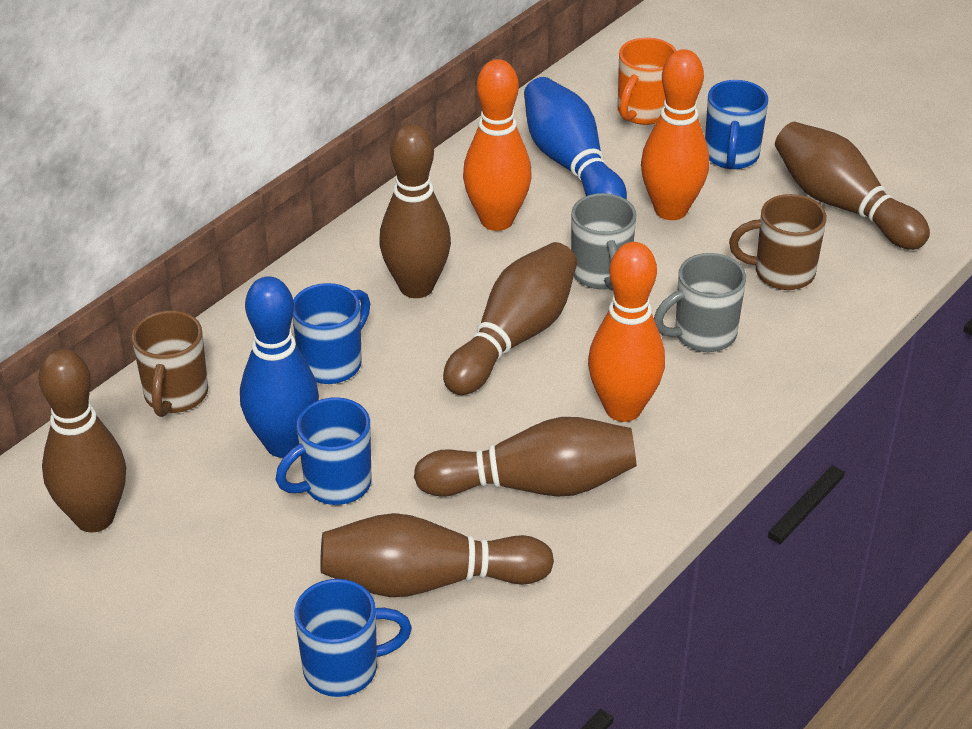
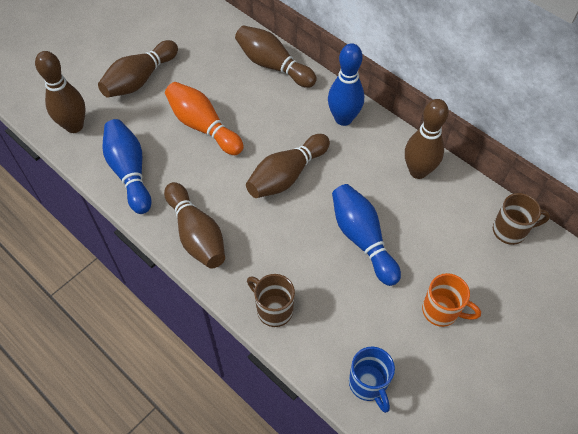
blue bowling pin: 2 -> 3
blue mug: 4 -> 1
grey mug: 2 -> 0
orange bowling pin: 3 -> 1

